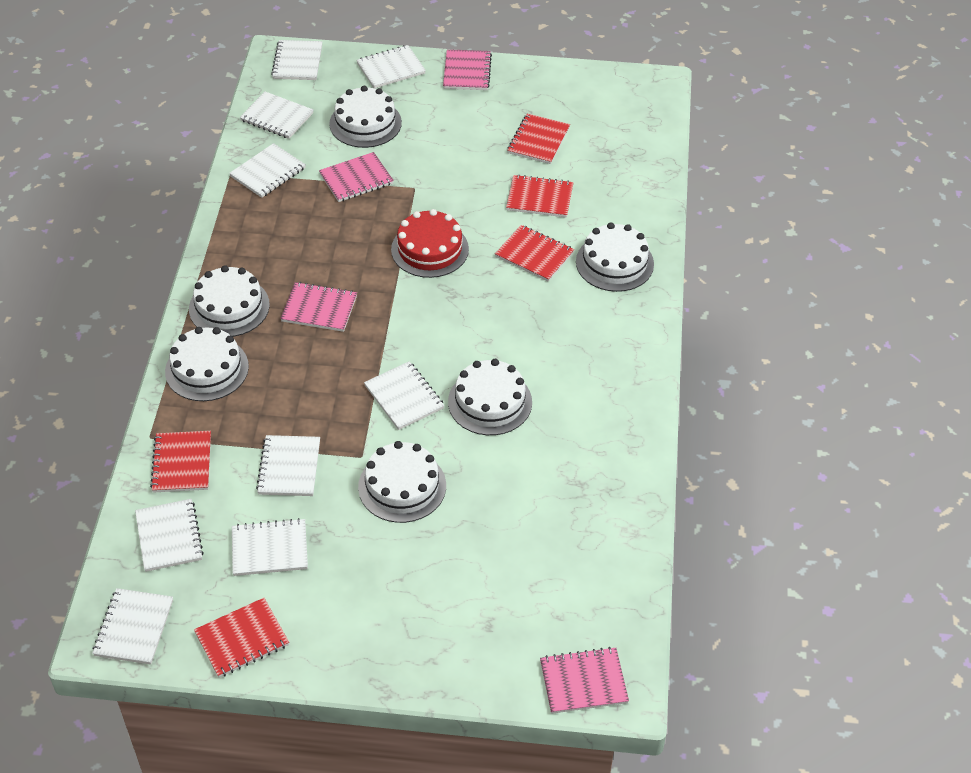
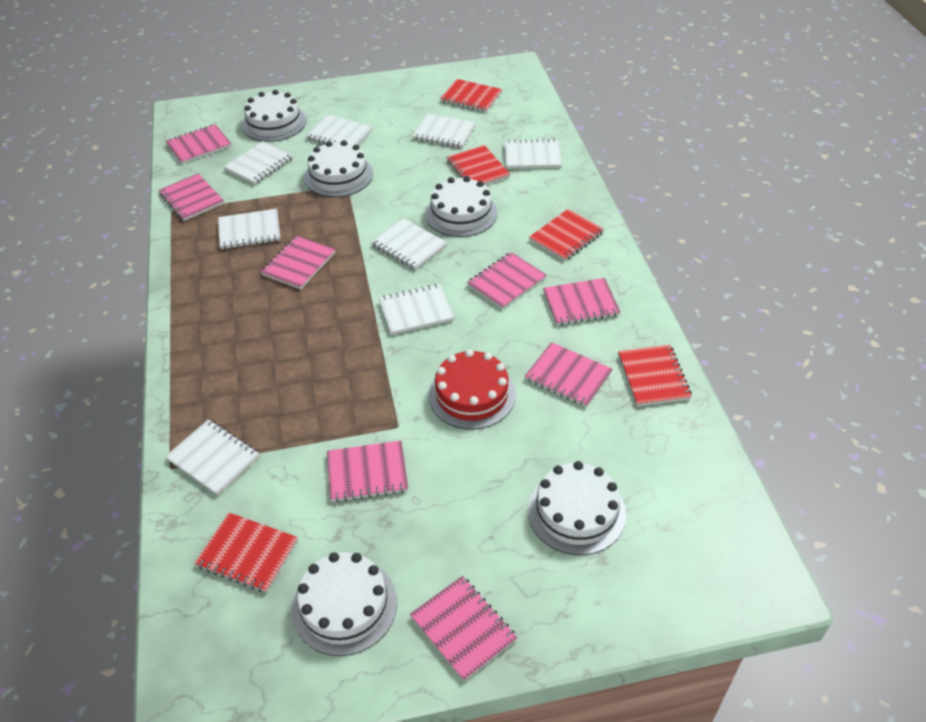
pink notebook: 4 -> 8
white cake: 6 -> 5
white notebook: 9 -> 8

